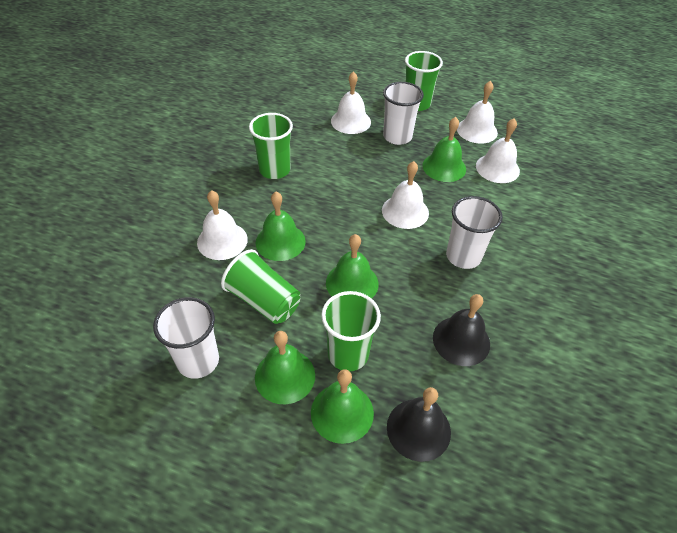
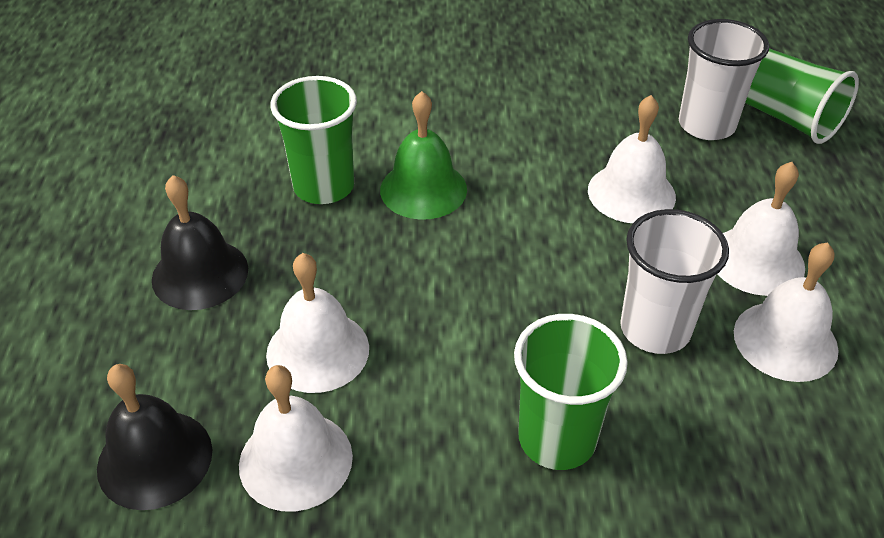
green bell: 5 -> 1
green cup: 4 -> 3
white cup: 3 -> 2

